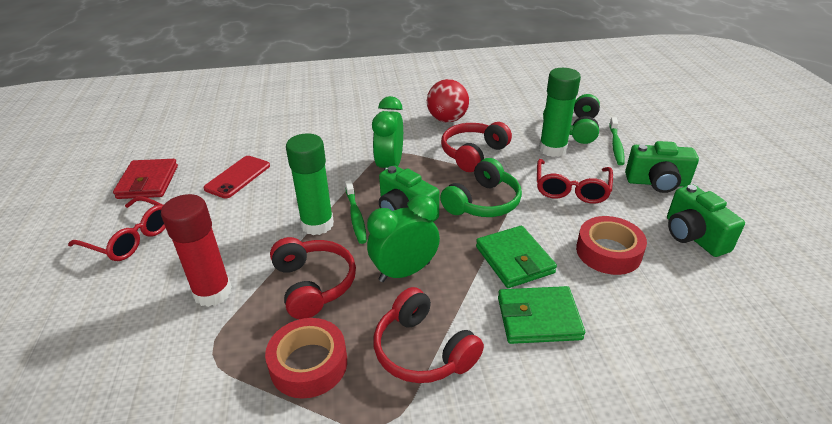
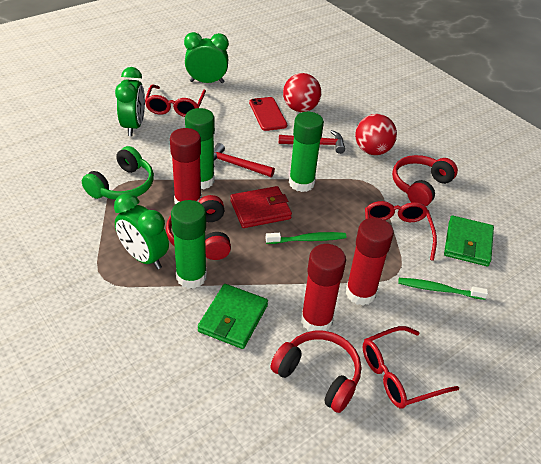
green camera: 3 -> 0
green clock: 2 -> 3
green glue stick: 2 -> 3
green headphones: 2 -> 1
red ball: 1 -> 2
red glasses: 2 -> 3
red glue stick: 1 -> 3
red hammer: 0 -> 2
red tape: 2 -> 0

